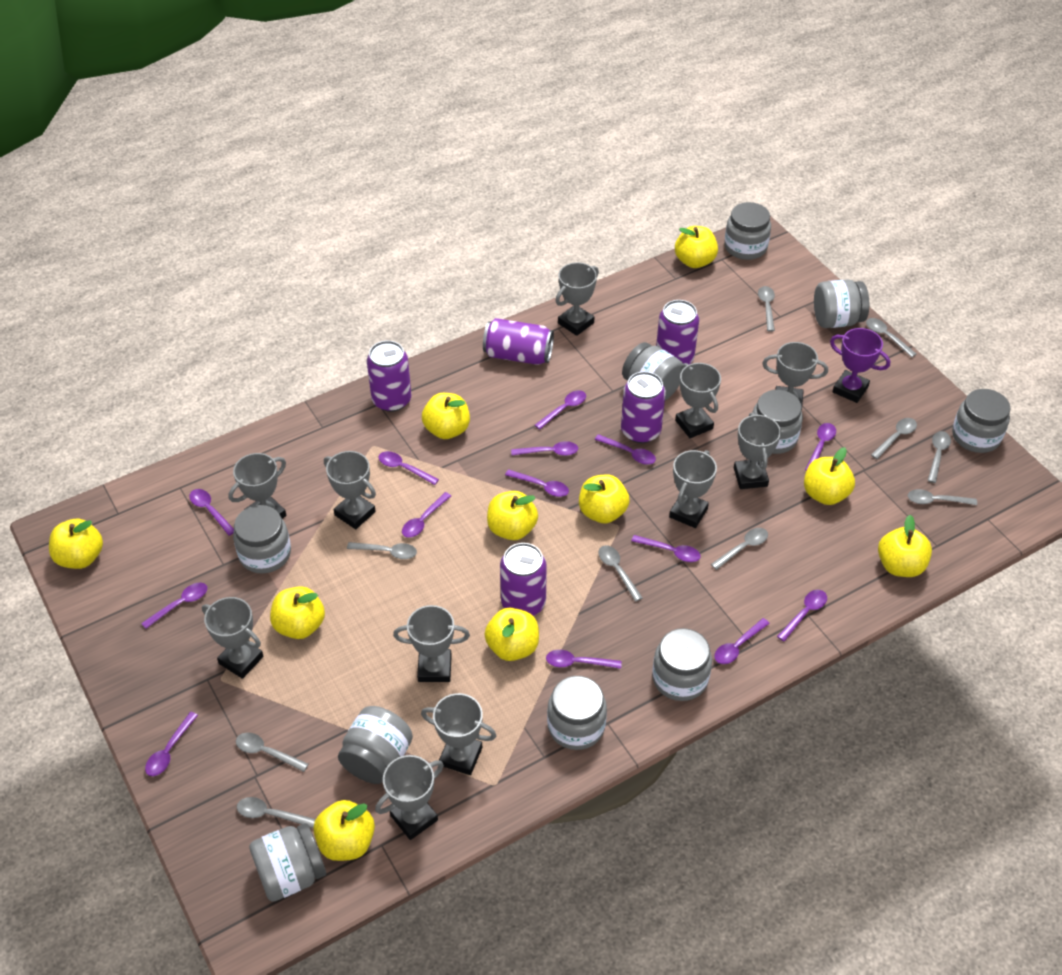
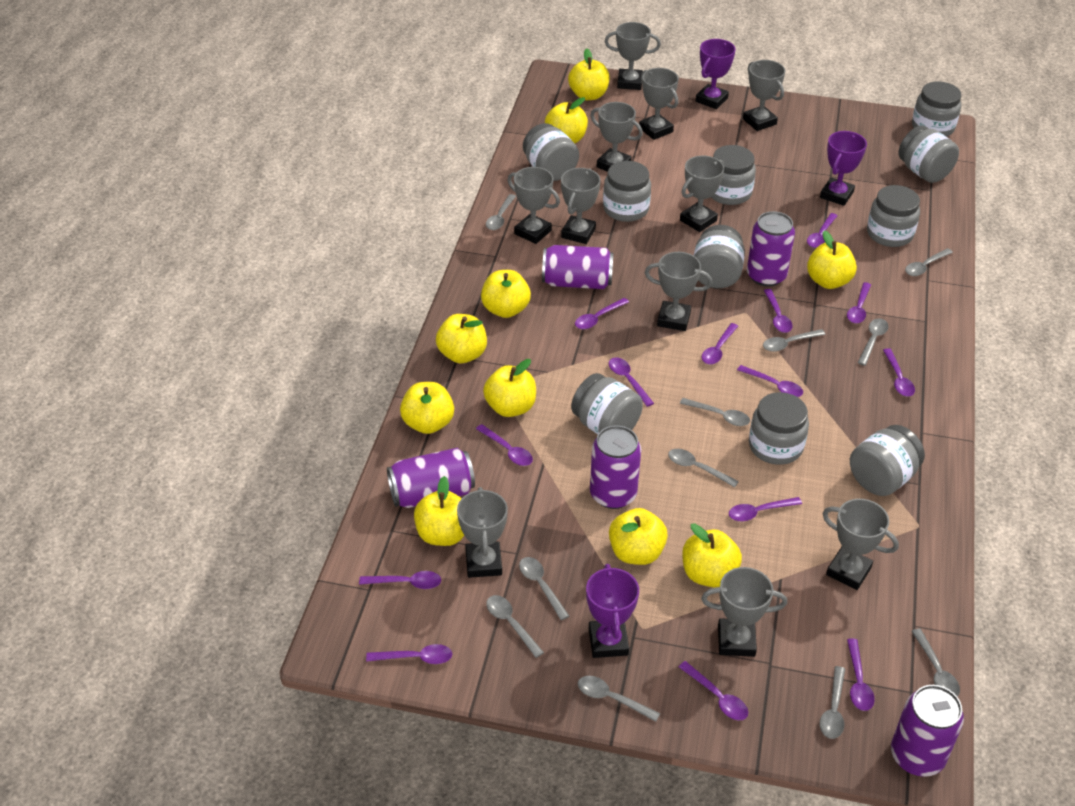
grey spoon: 10 -> 11
purple trophy: 1 -> 3

